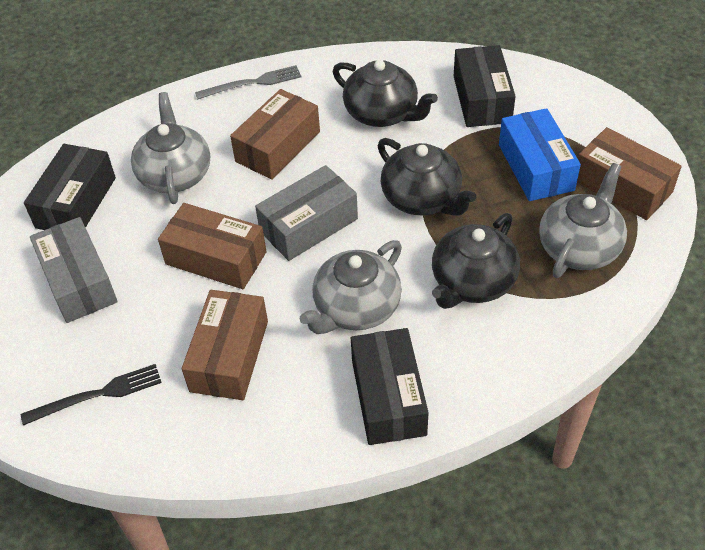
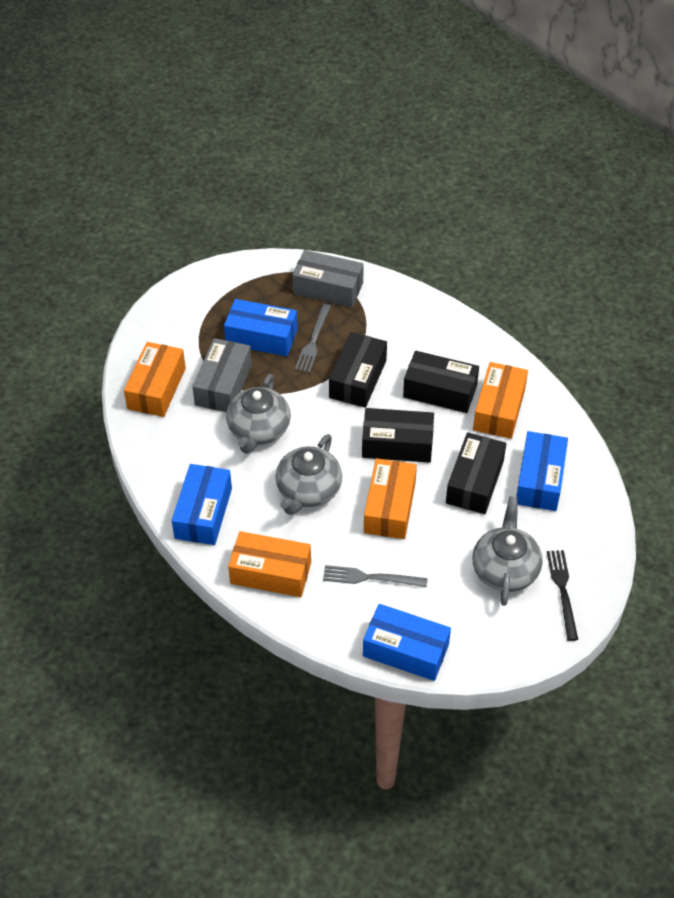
black box: 3 -> 4
black teapot: 3 -> 0
blue box: 1 -> 4
brown box: 4 -> 0
grey fork: 1 -> 2
orange box: 0 -> 4

